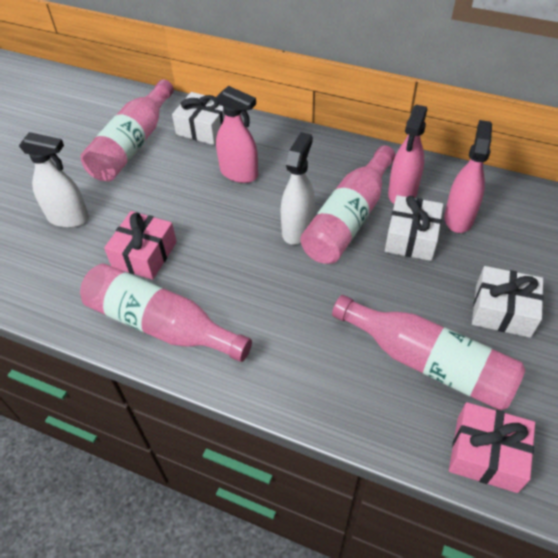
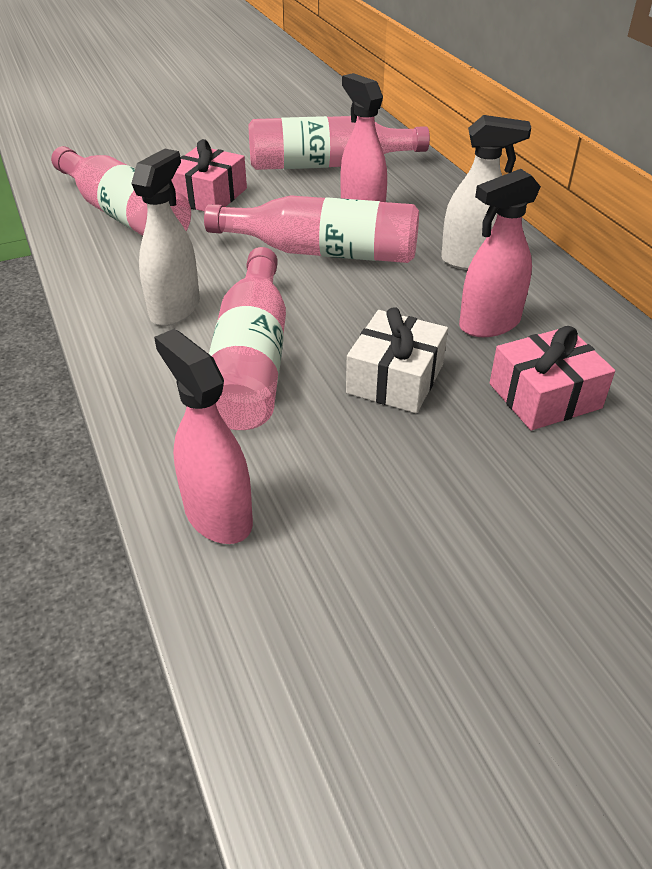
white gift: 3 -> 1

